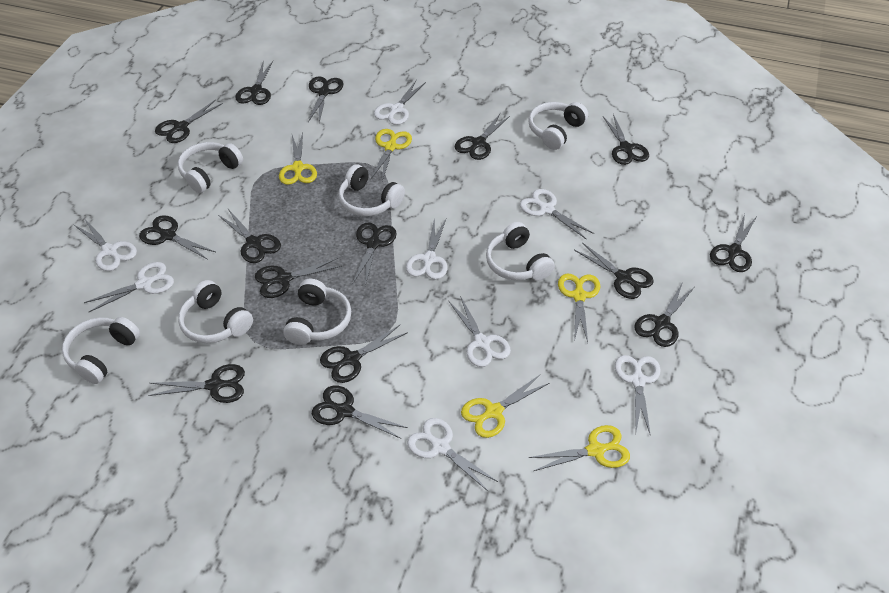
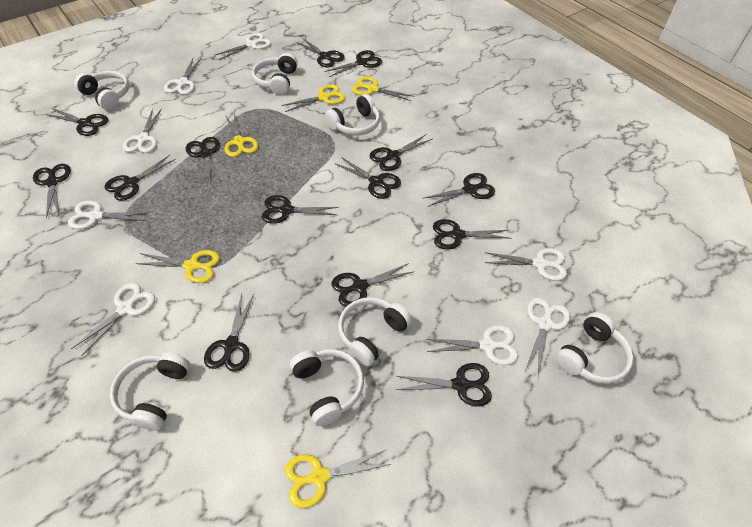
black scissors: 15 -> 14

